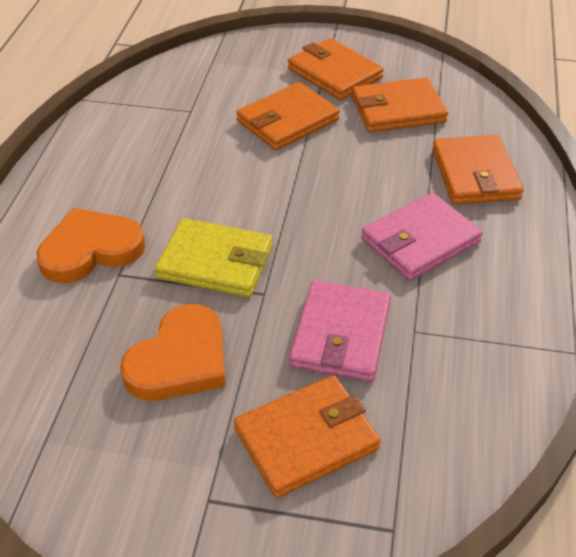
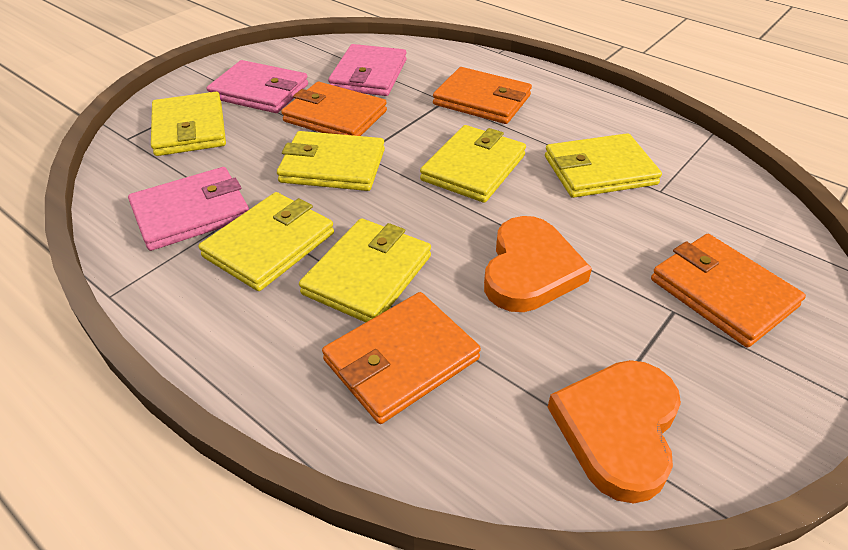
orange wallet: 5 -> 4
pink wallet: 2 -> 3
yellow wallet: 1 -> 6

